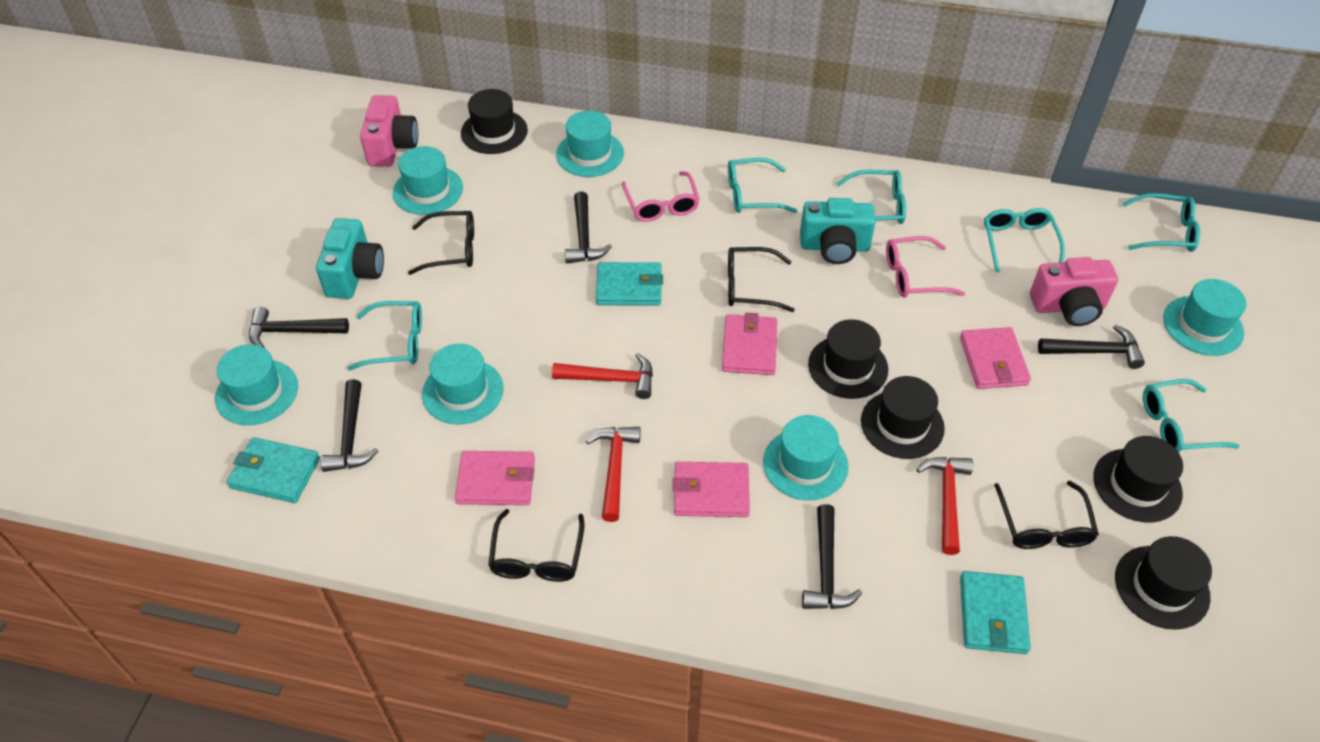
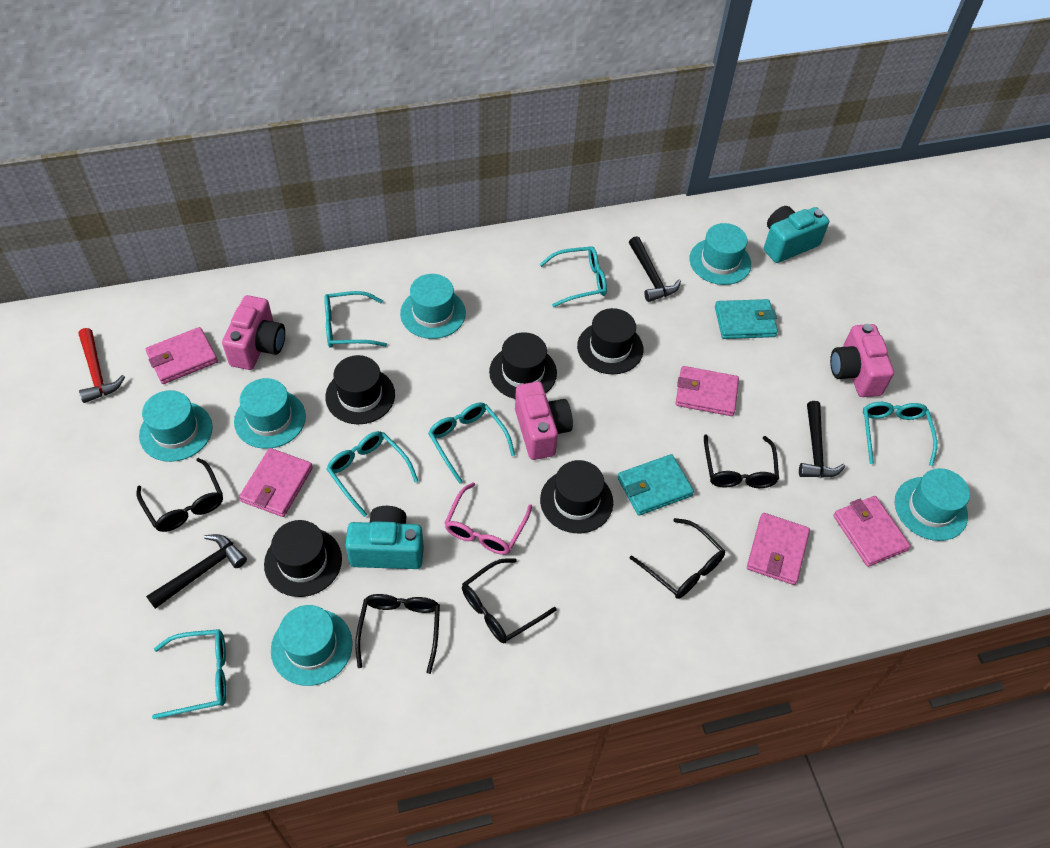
black glasses: 4 -> 5
black hammer: 5 -> 3
pink camera: 2 -> 3
pink glasses: 2 -> 1
pink wallet: 4 -> 5
red hammer: 3 -> 1
turquoise wallet: 3 -> 2

